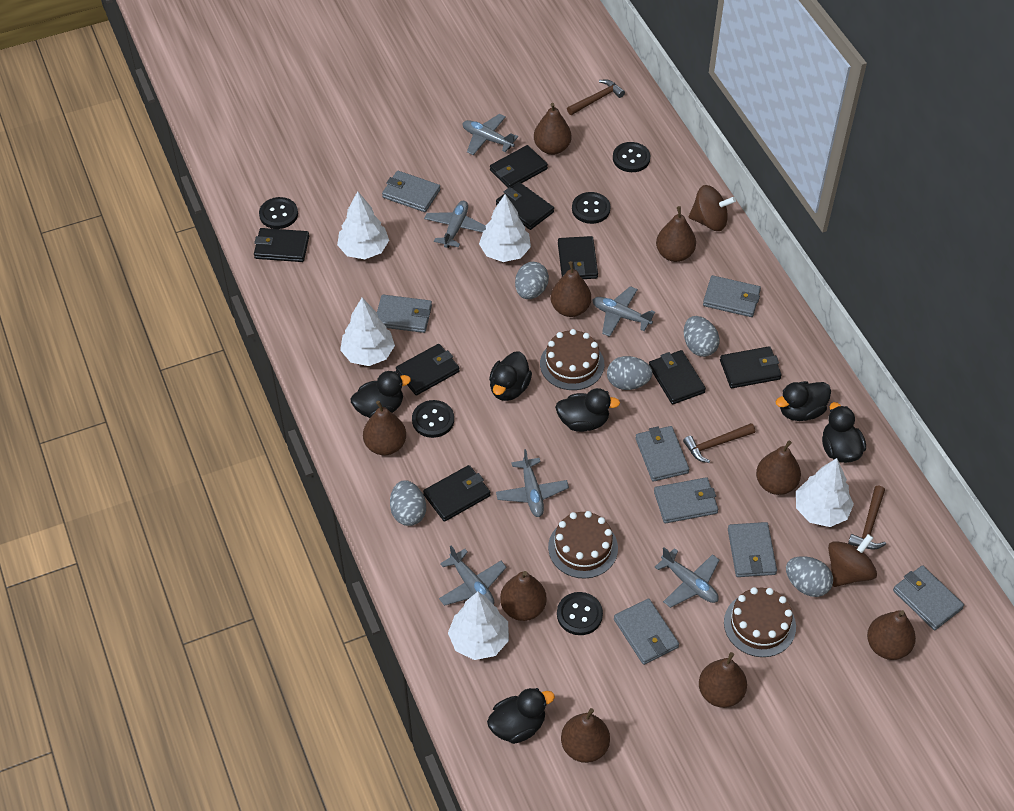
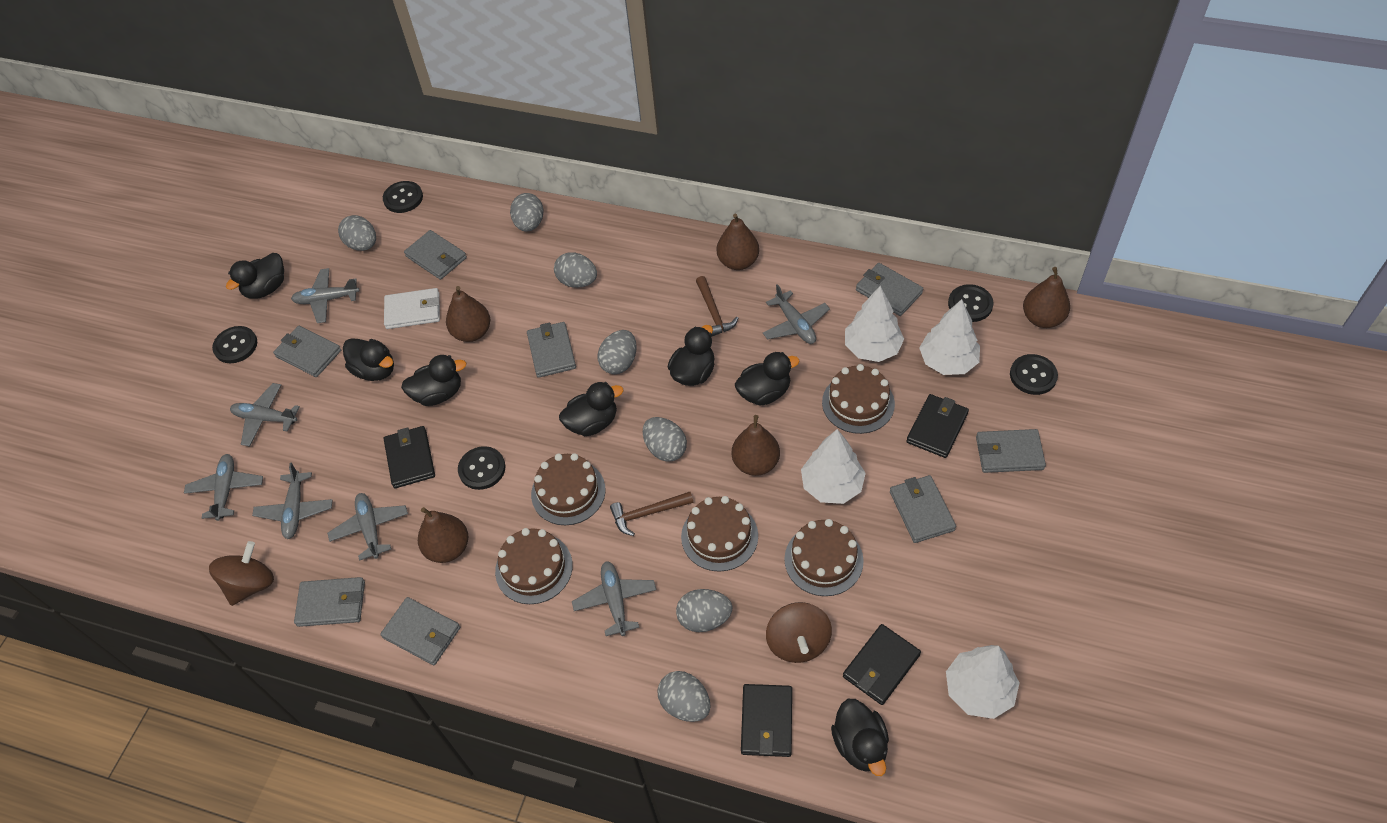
black duck: 6 -> 7
black wallet: 8 -> 4
brown cake: 3 -> 5
brown hammer: 3 -> 2
brown pear: 9 -> 5
grey egg: 5 -> 7
grey plane: 6 -> 7
white tree: 5 -> 4
white wallet: 0 -> 1

